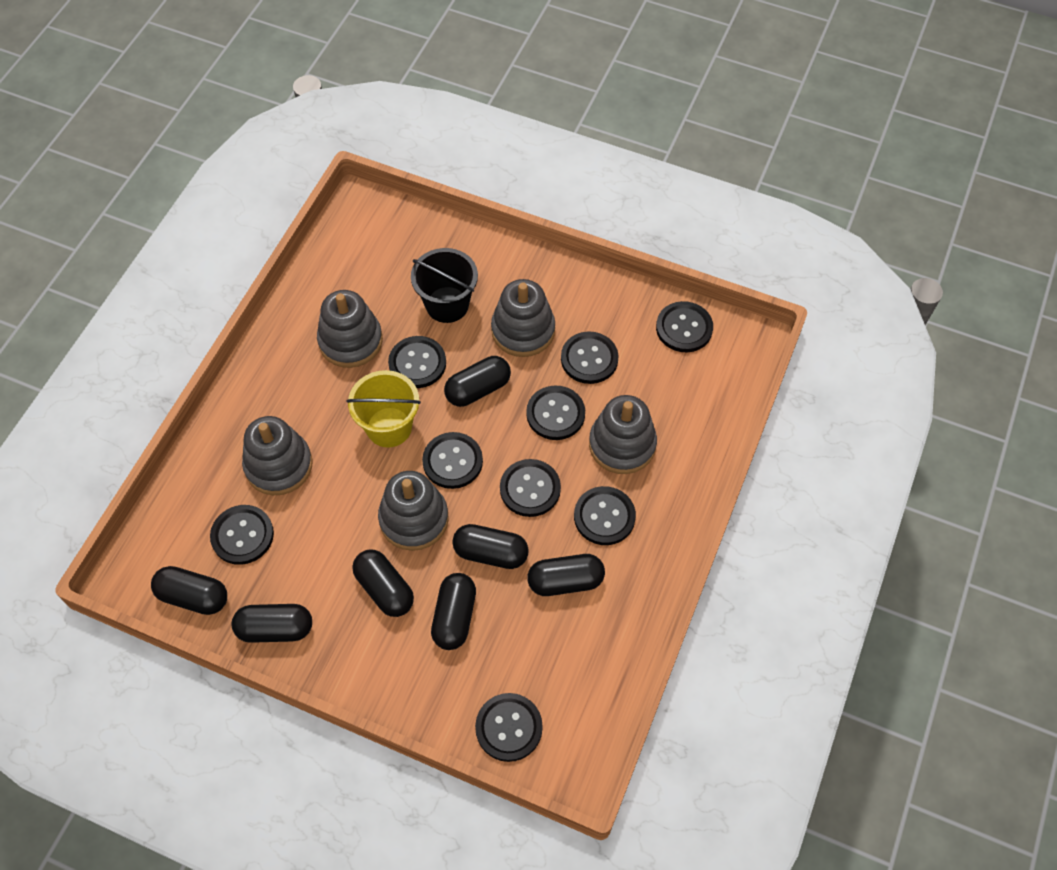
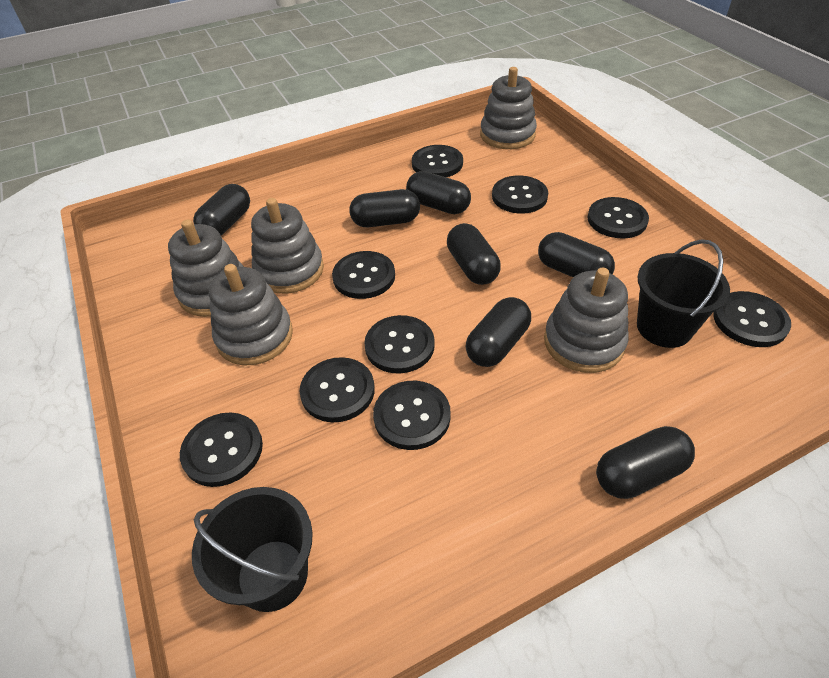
black bucket: 1 -> 2
yellow bucket: 1 -> 0

